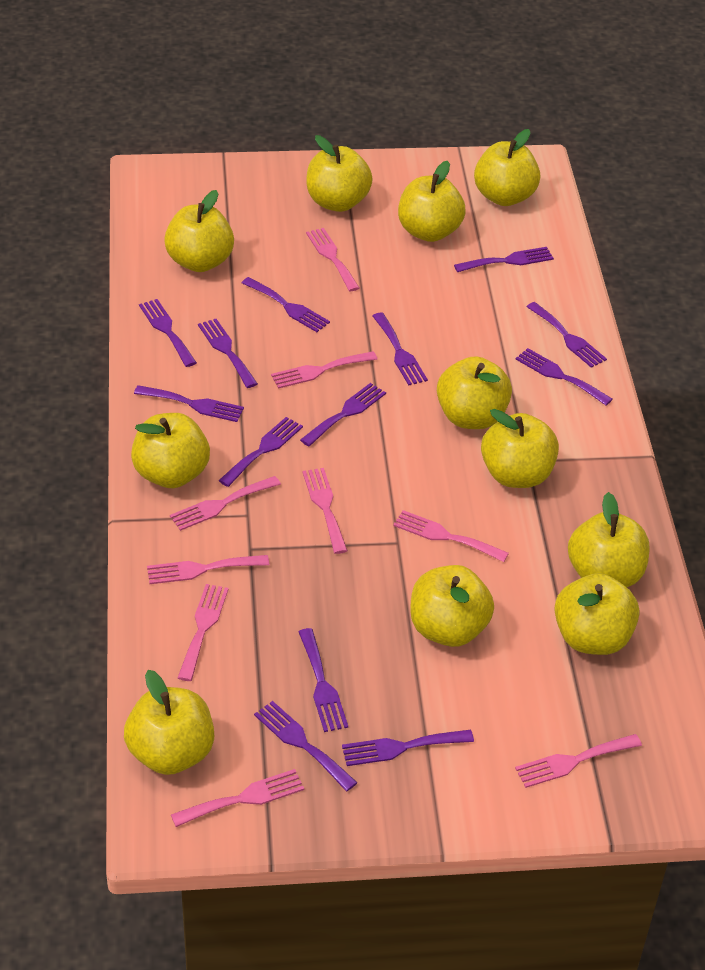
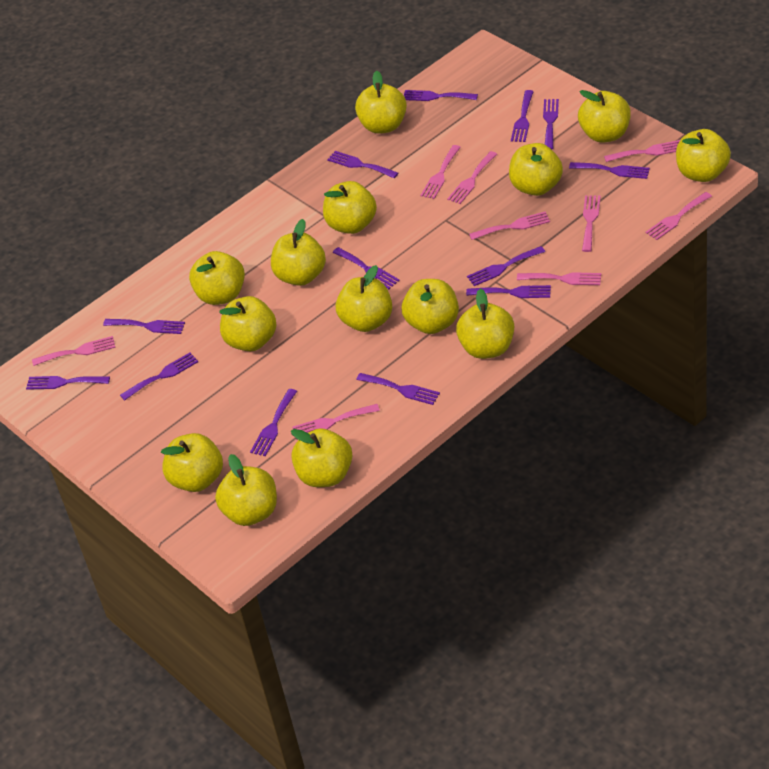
yellow apple: 11 -> 14

